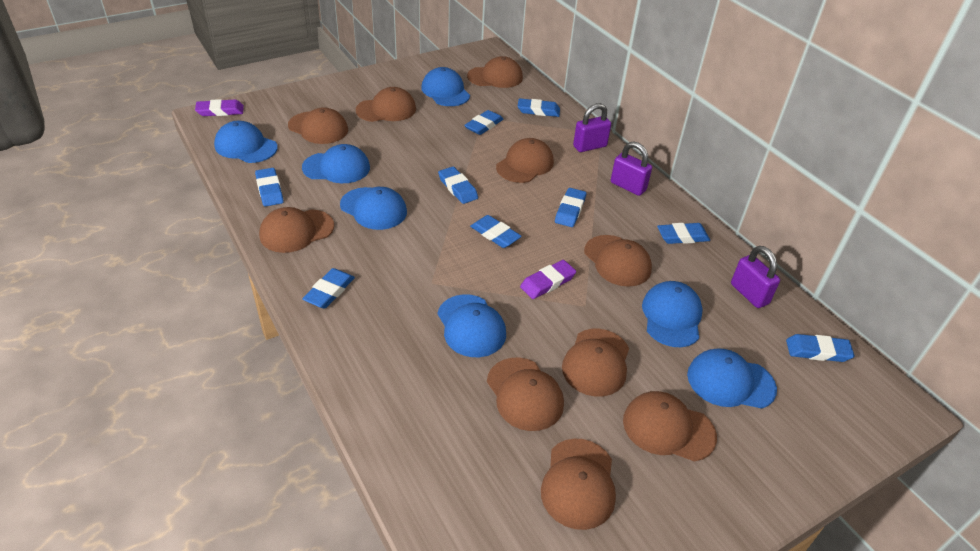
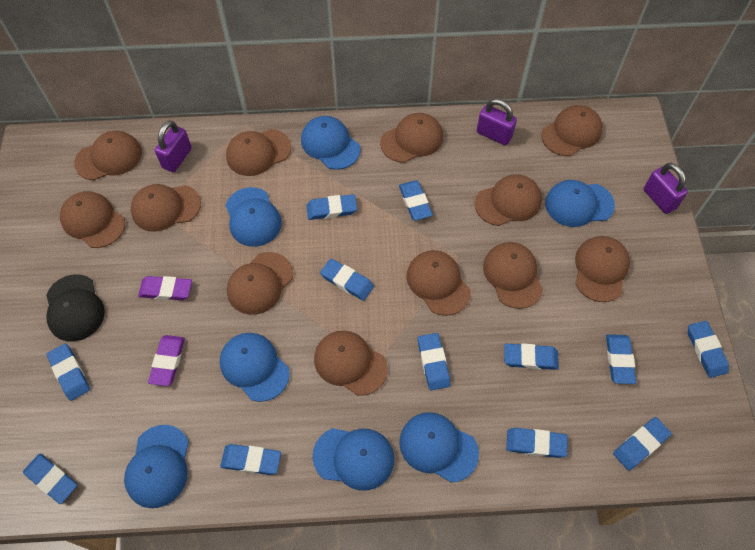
black cap: 0 -> 1
blue eraser: 9 -> 12
brown cap: 10 -> 12

